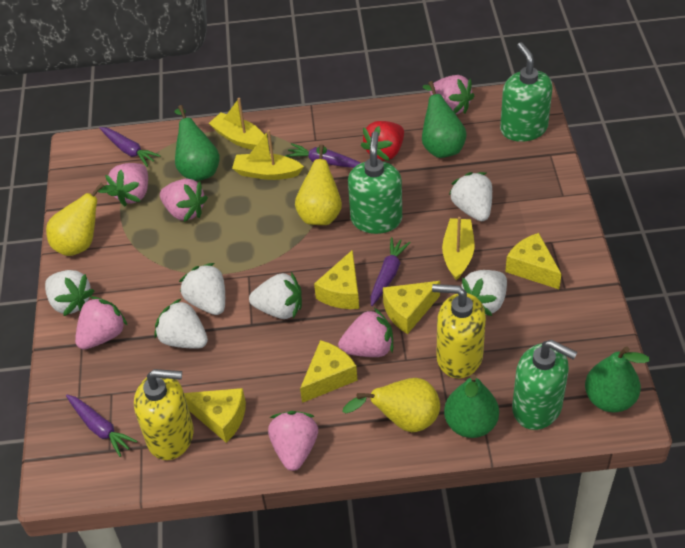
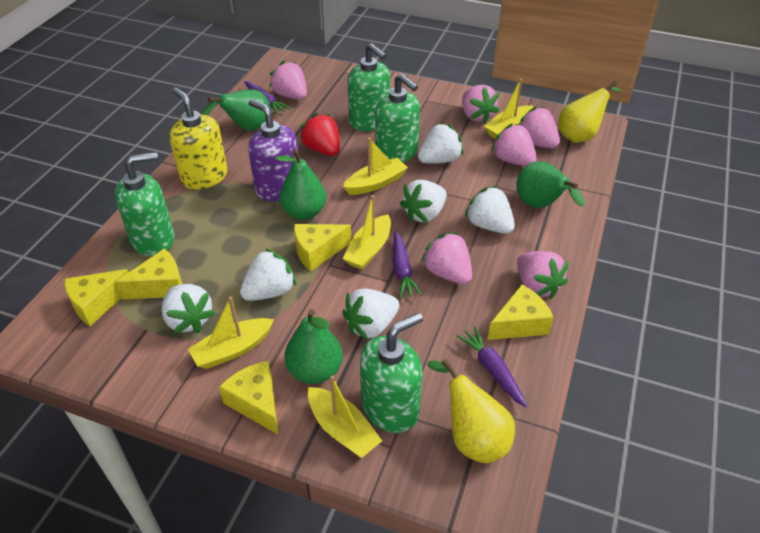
green soap dispenser: 3 -> 4
purple carrot: 4 -> 3
purple soap dispenser: 0 -> 1
yellow boat: 3 -> 5
yellow pear: 3 -> 2
yellow soap dispenser: 2 -> 1

